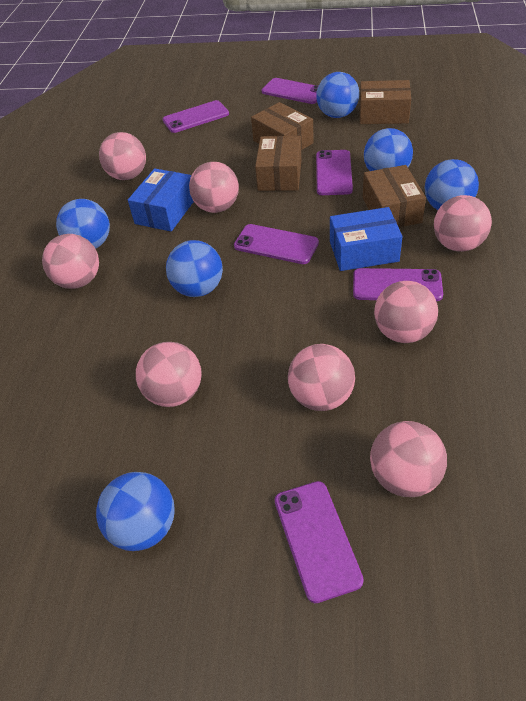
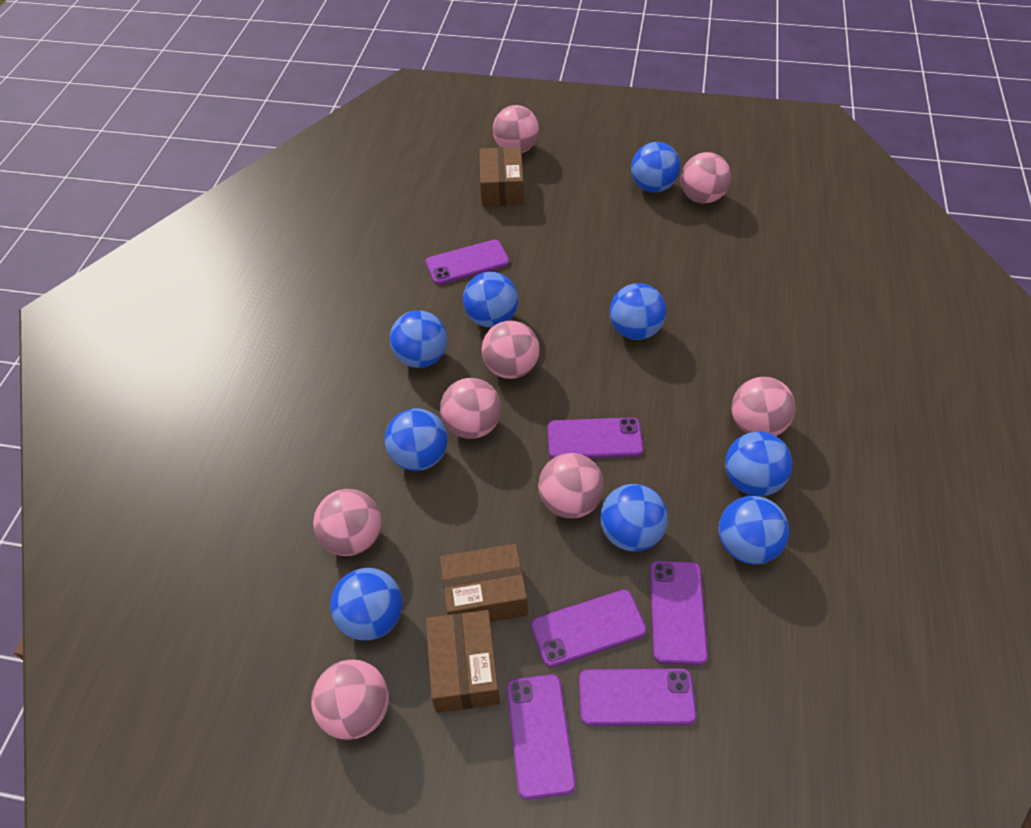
blue ball: 6 -> 9
blue box: 2 -> 0
brown box: 4 -> 3

